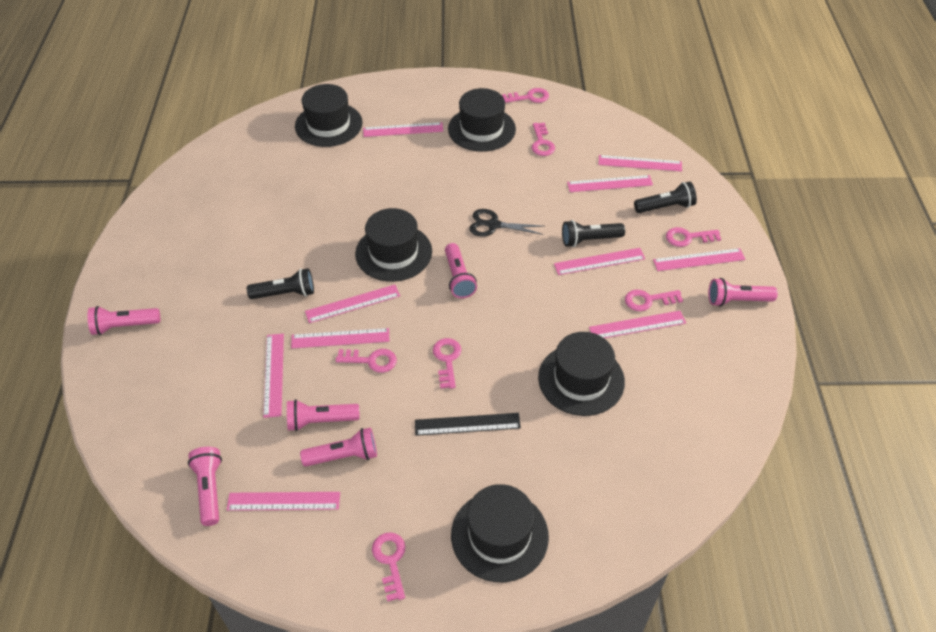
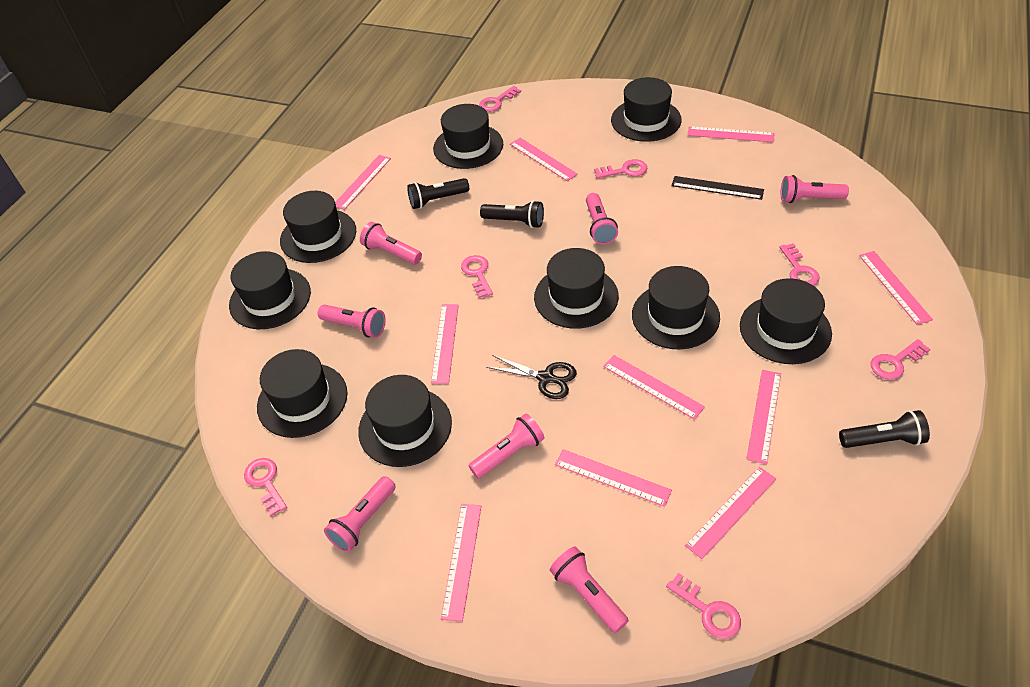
black hat: 5 -> 9
pink flashlight: 6 -> 7

